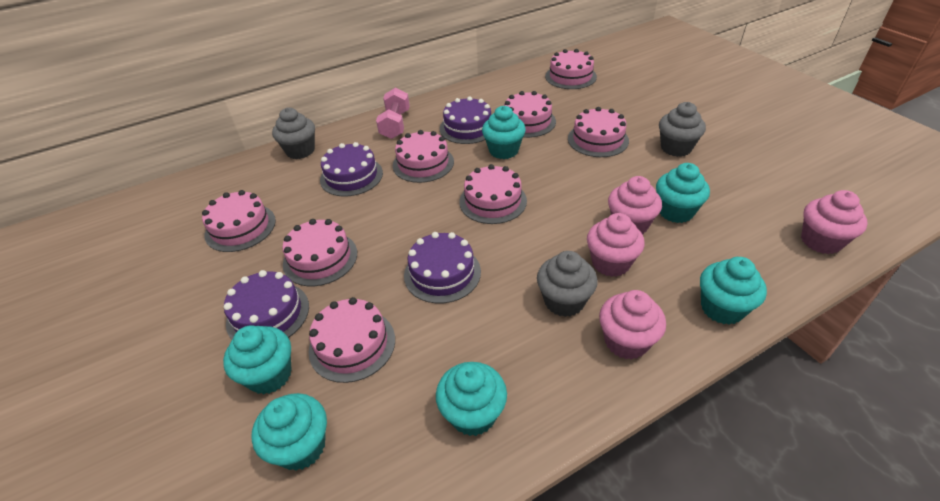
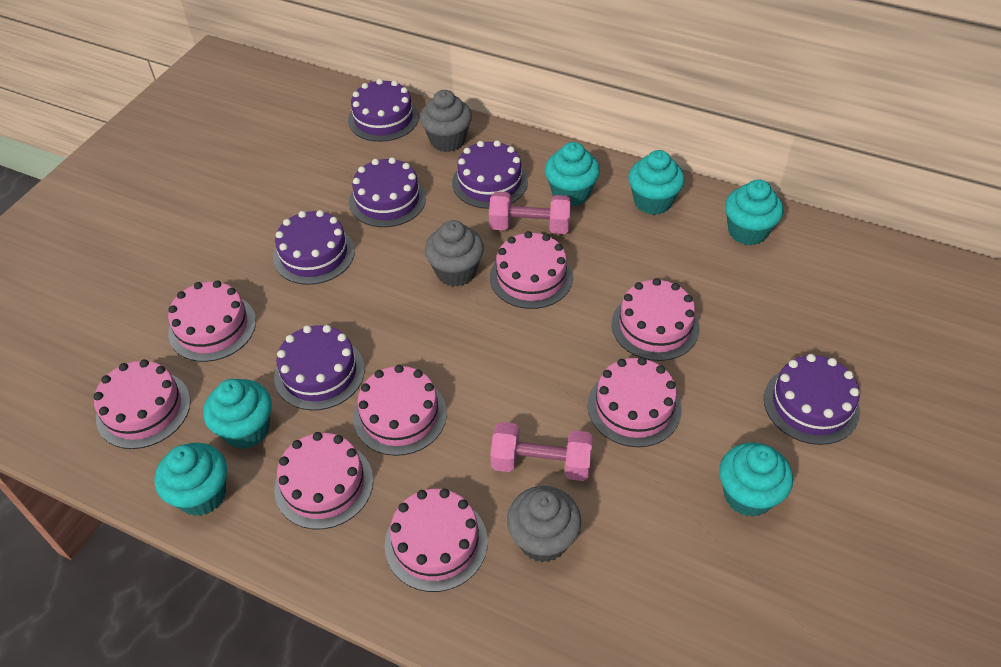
pink cupcake: 4 -> 0
pink dumbbell: 1 -> 2
purple cake: 4 -> 6

